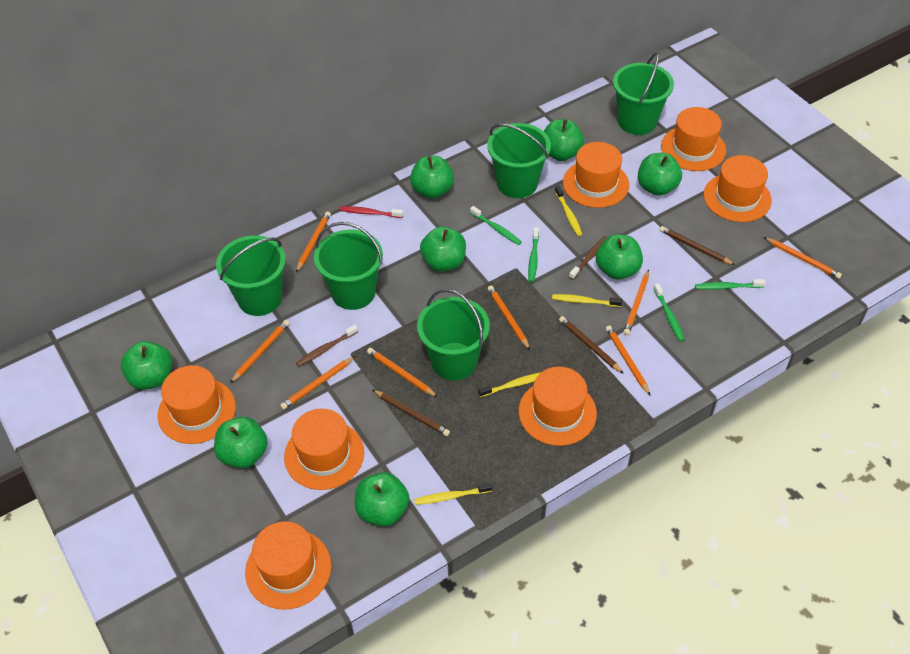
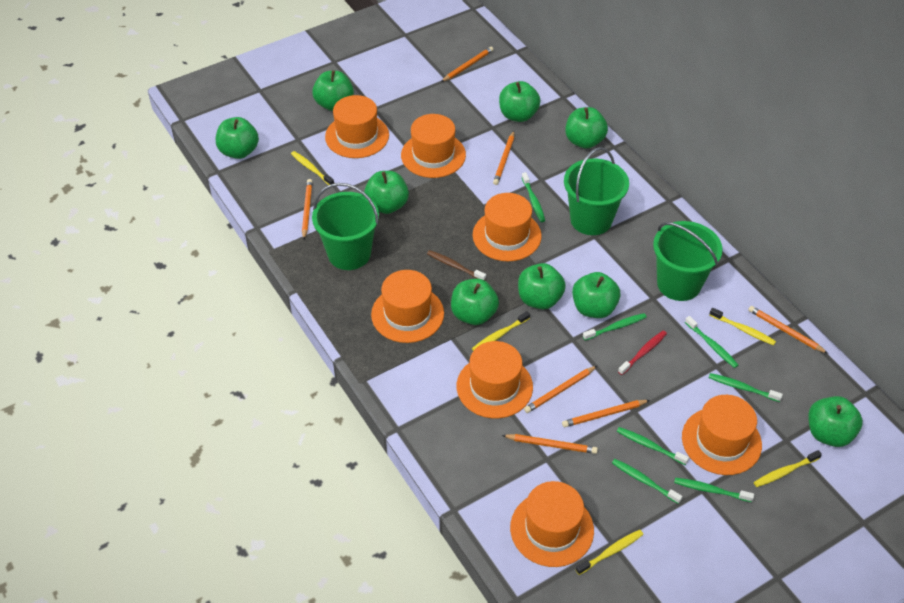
brown pencil: 3 -> 0
brown toothbrush: 2 -> 1
green apple: 8 -> 9
green bucket: 5 -> 3
green toothbrush: 4 -> 7
orange pencil: 8 -> 7
yellow toothbrush: 4 -> 5

